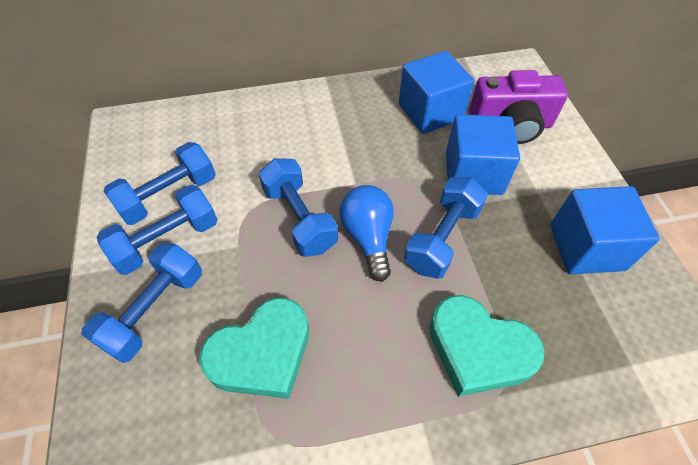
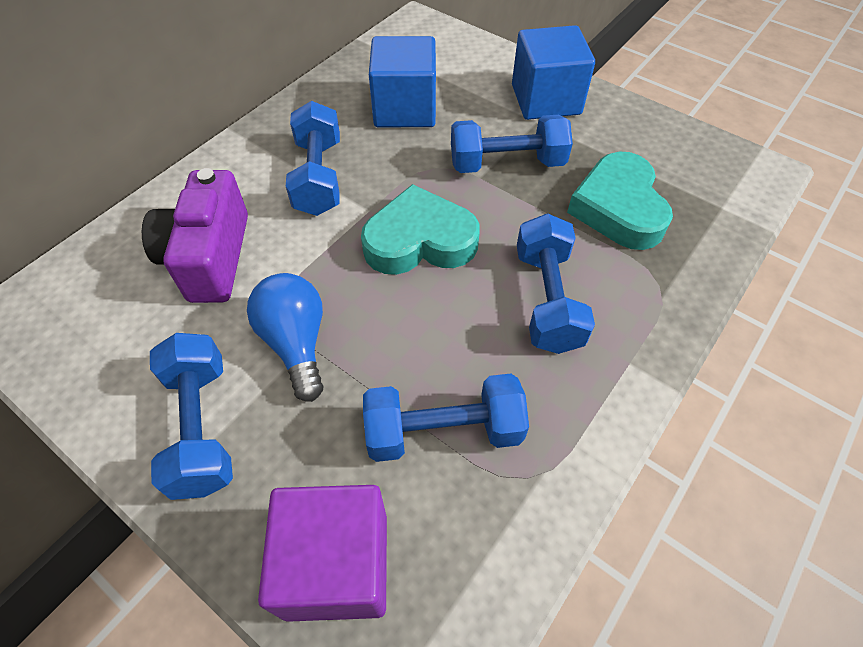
blue cube: 3 -> 2
purple cube: 0 -> 1

